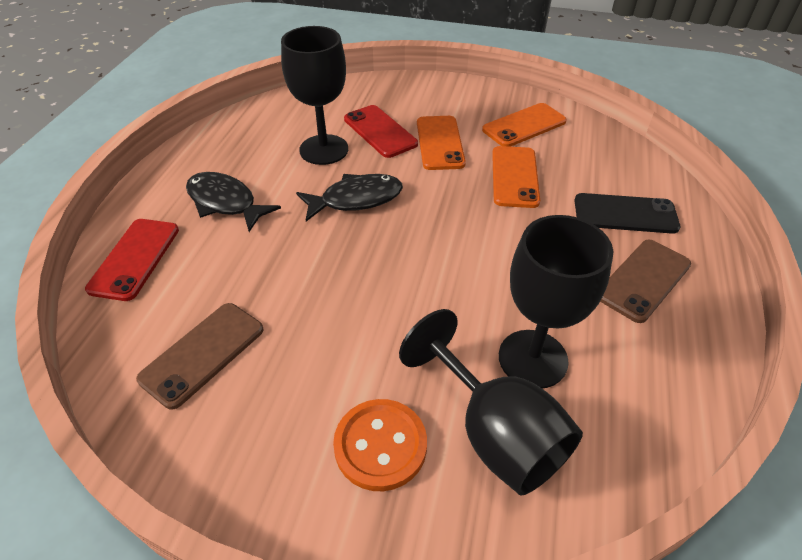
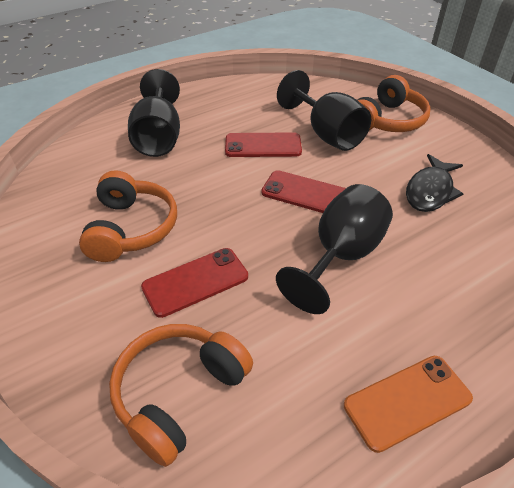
black fish: 2 -> 1
black phone: 1 -> 0
brown phone: 2 -> 0
orange button: 1 -> 0
orange headphones: 0 -> 3
orange phone: 3 -> 1
red phone: 2 -> 3

